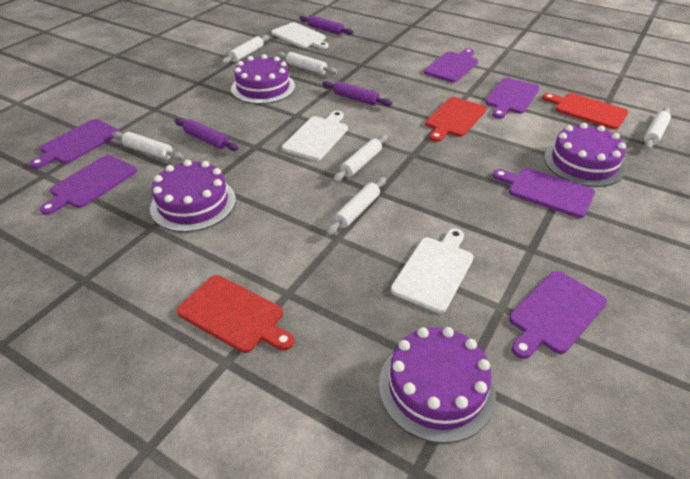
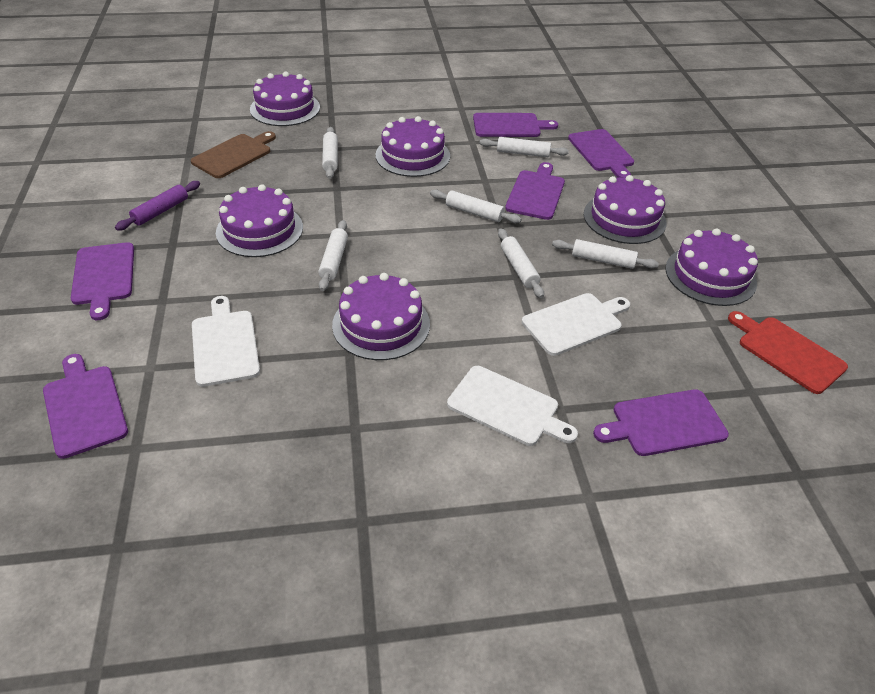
brown cutting board: 0 -> 1
purple cake: 4 -> 6
purple rolling pin: 3 -> 1
red cutting board: 3 -> 1

